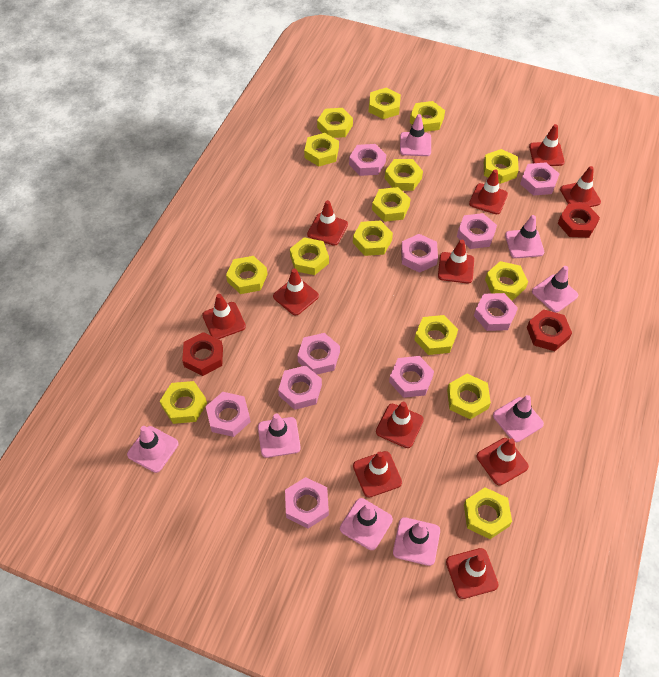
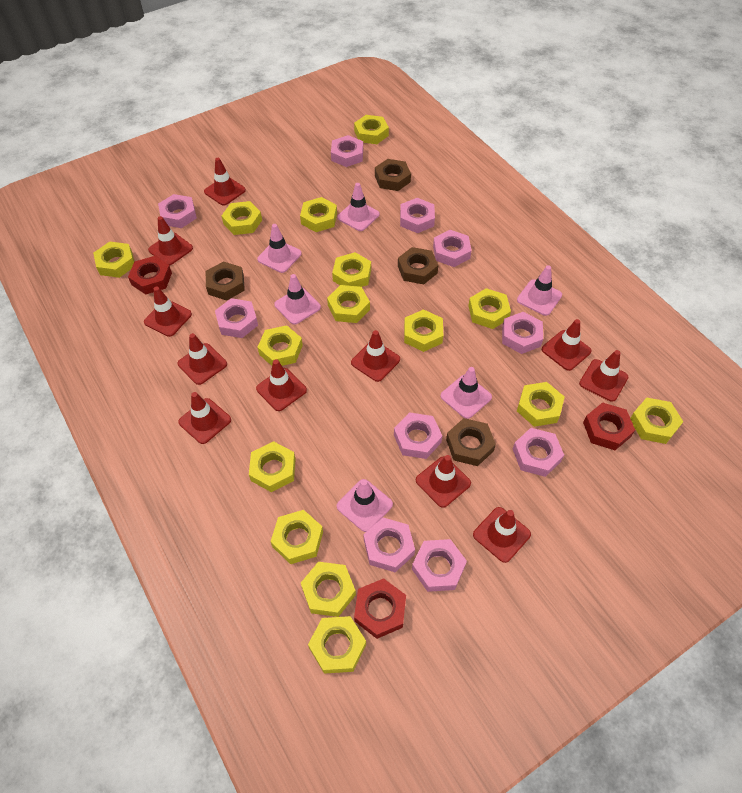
brown nut: 0 -> 4
pink traffic cone: 8 -> 6

